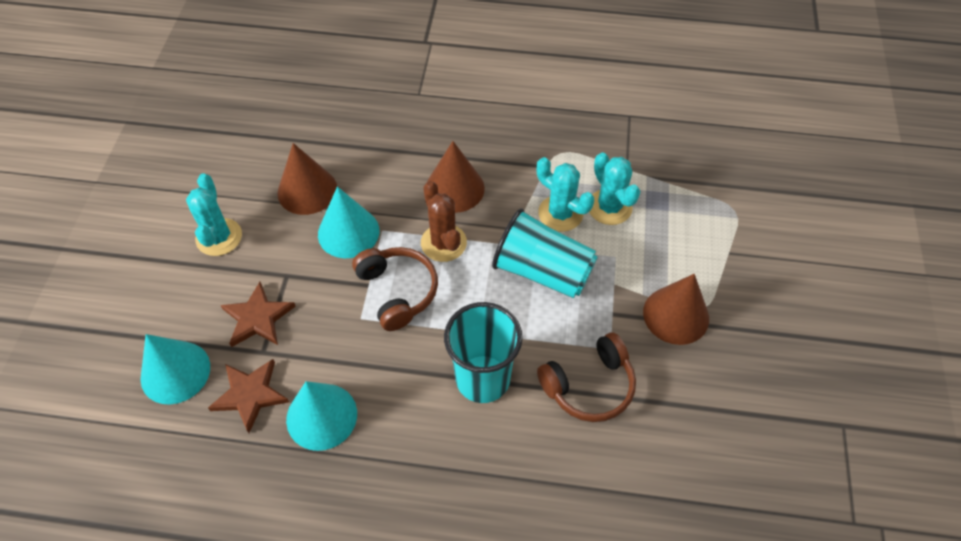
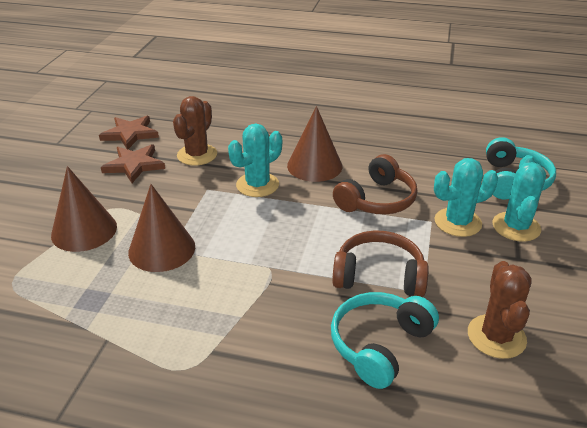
brown cactus: 1 -> 2
turquoise cone: 3 -> 0
turquoise cup: 2 -> 0
turquoise headphones: 0 -> 2

